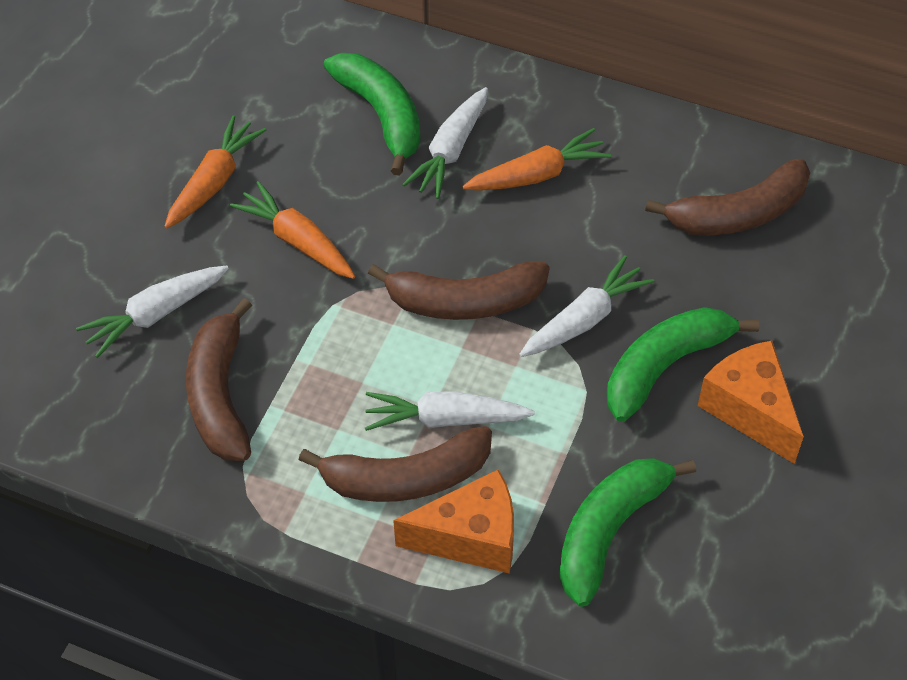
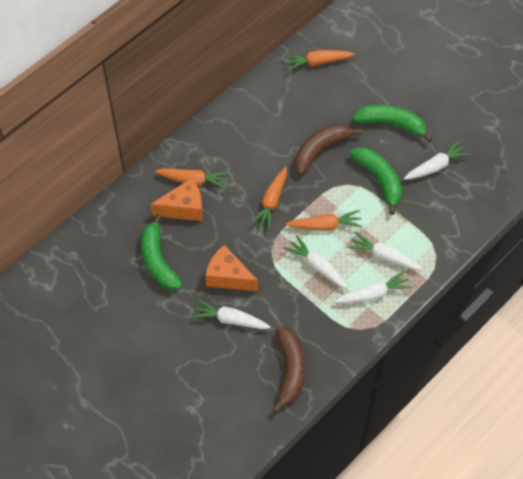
brown banana: 4 -> 2
orange carrot: 3 -> 4
white carrot: 4 -> 5

